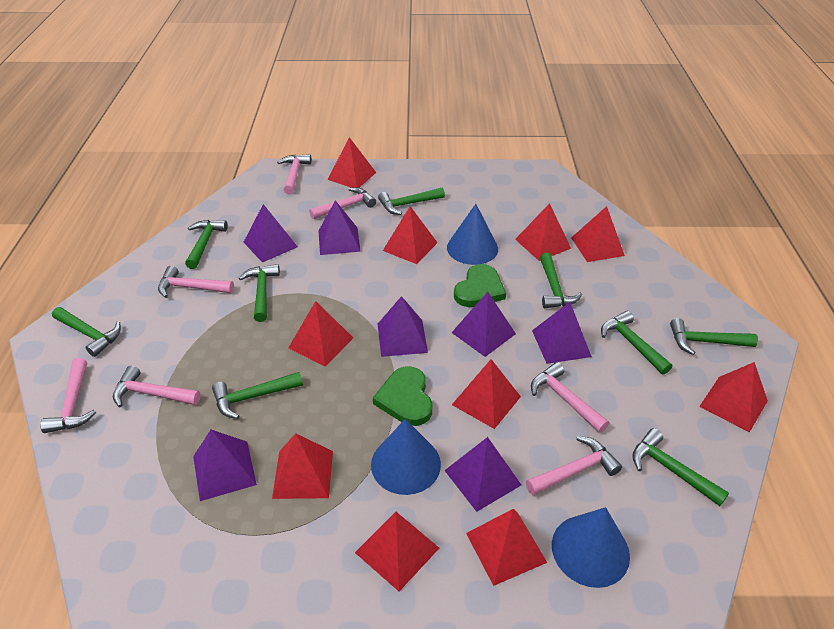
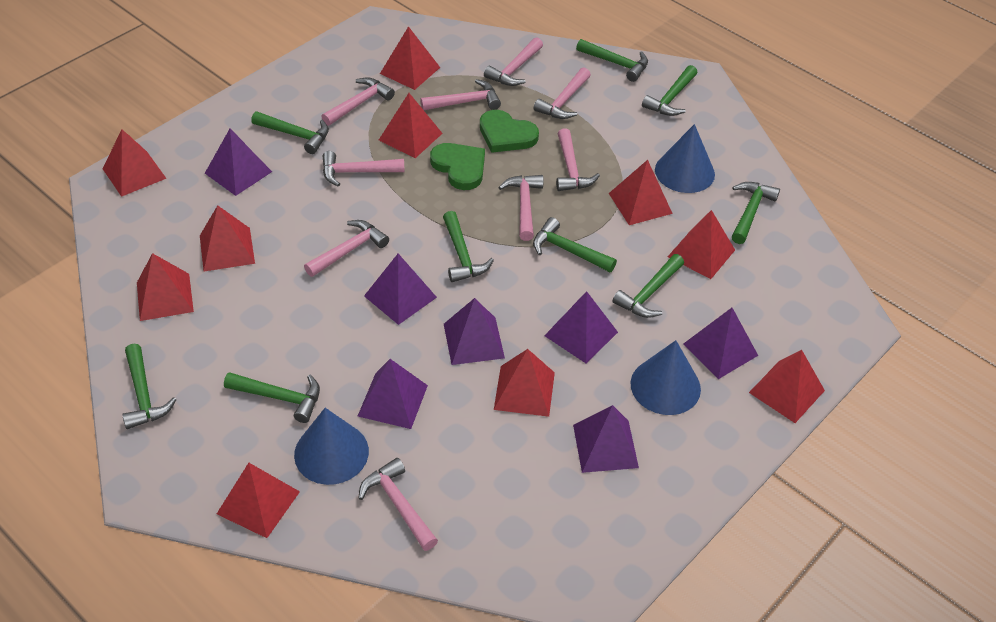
pink hammer: 7 -> 9

